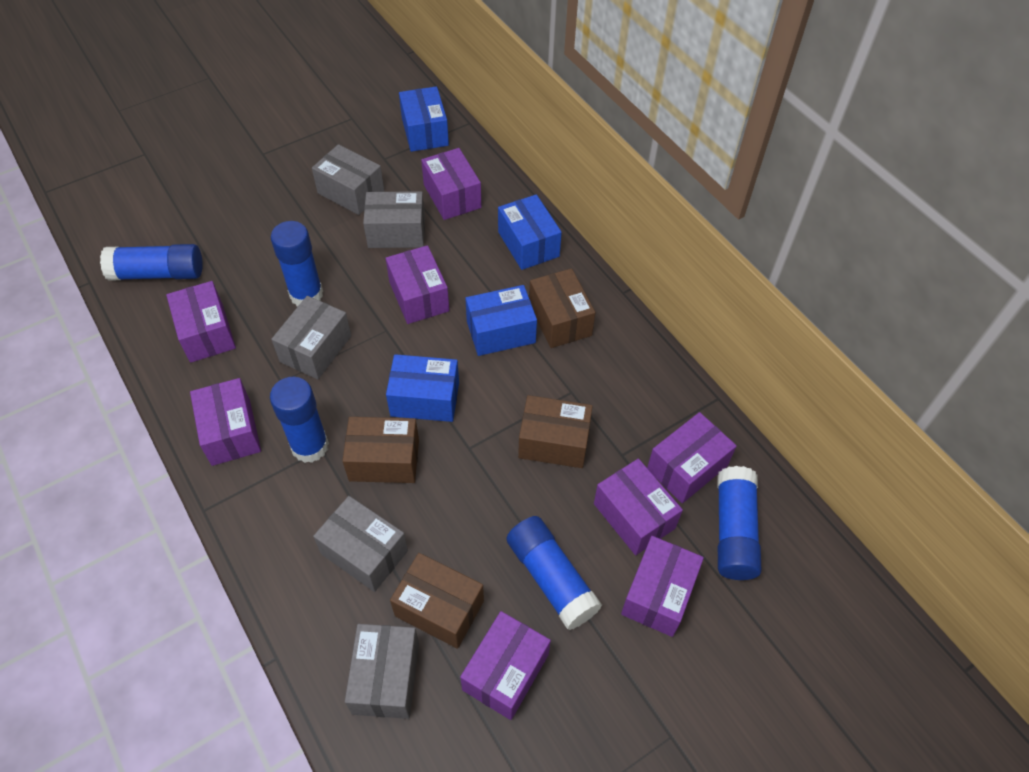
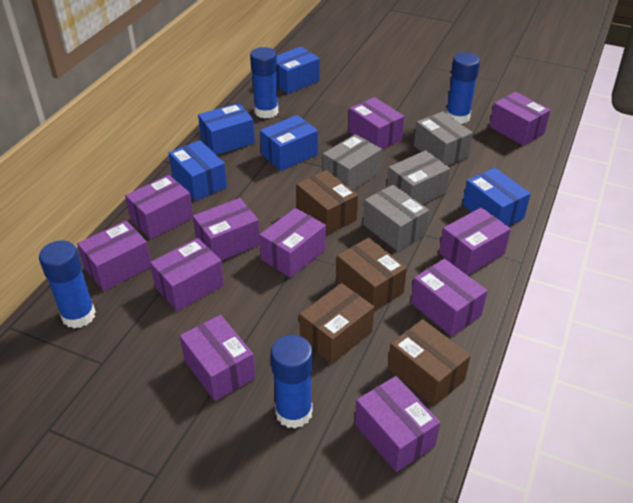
blue box: 4 -> 5
blue glue stick: 5 -> 4
grey box: 5 -> 4
purple box: 8 -> 11

